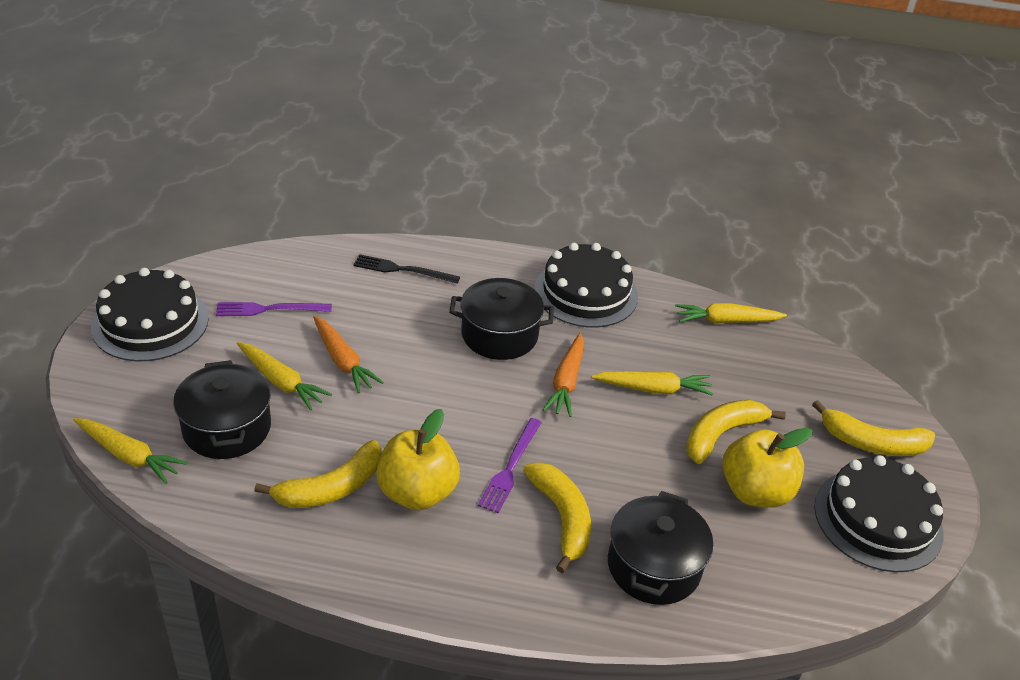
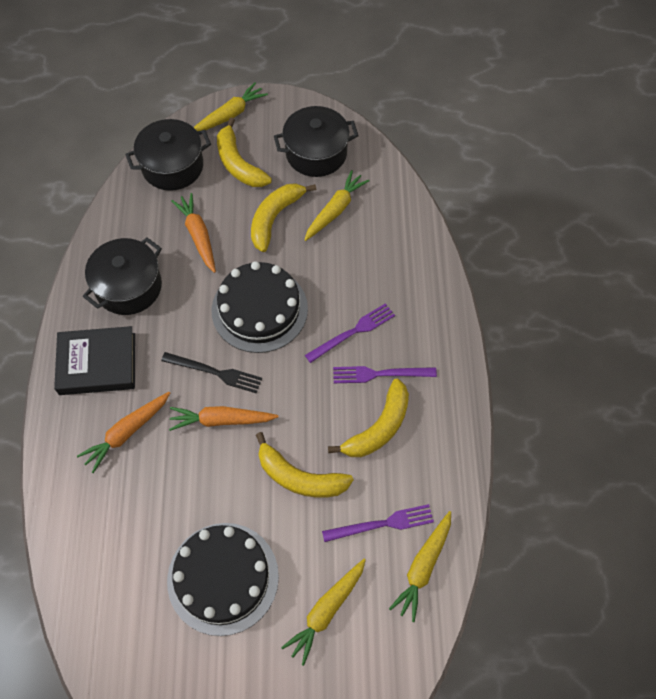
black book: 0 -> 1
black cake: 3 -> 2
orange carrot: 2 -> 3
purple fork: 2 -> 3
yellow apple: 2 -> 0

